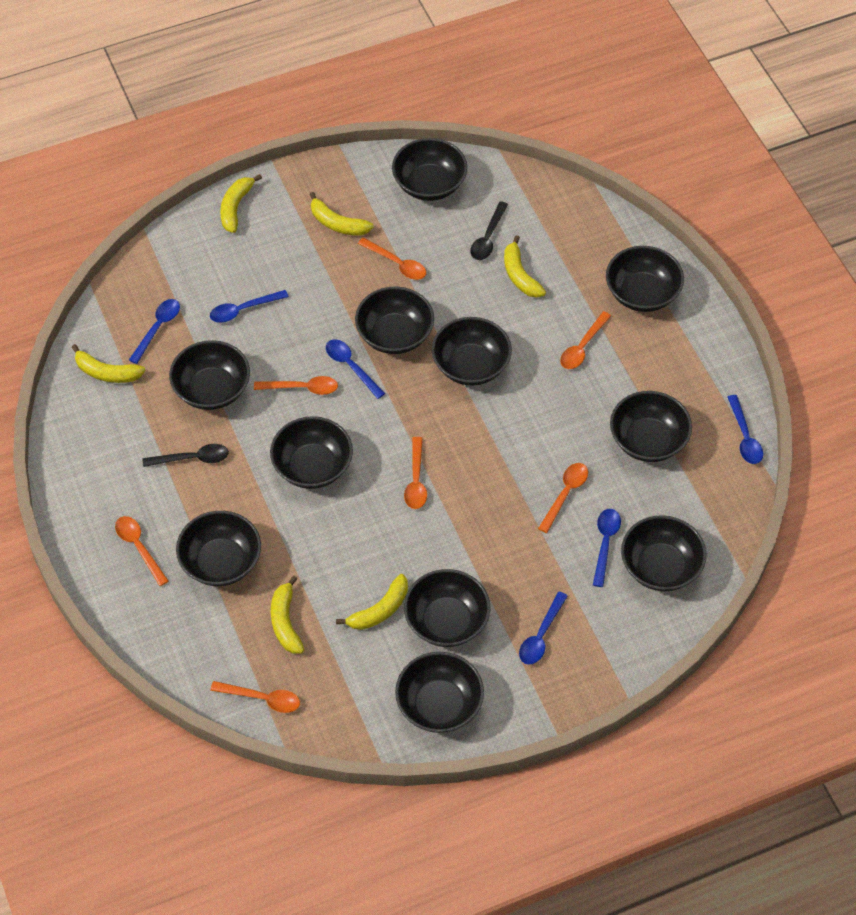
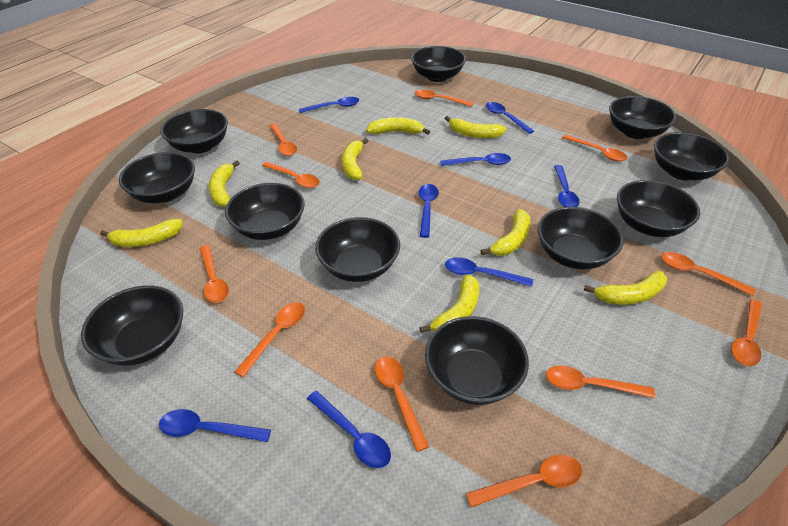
black spoon: 2 -> 0
blue spoon: 6 -> 8
orange spoon: 7 -> 11
yellow banana: 6 -> 8

